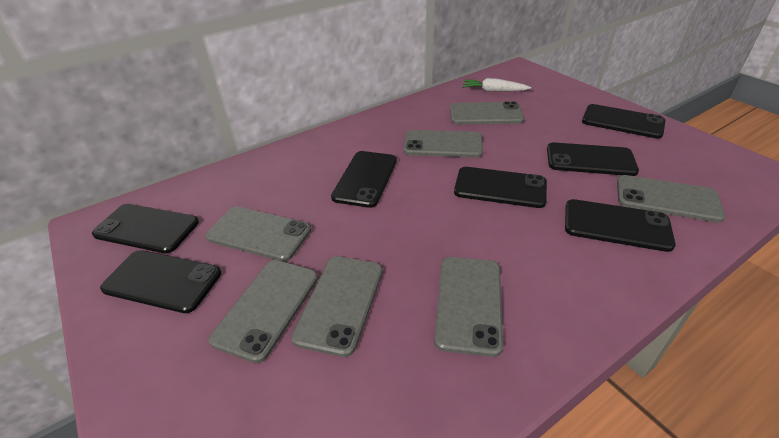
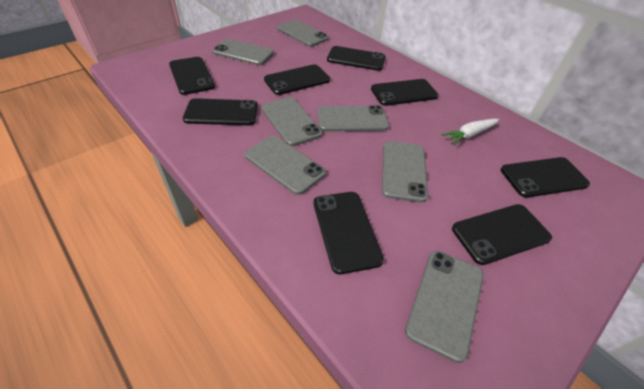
black phone: 7 -> 8

